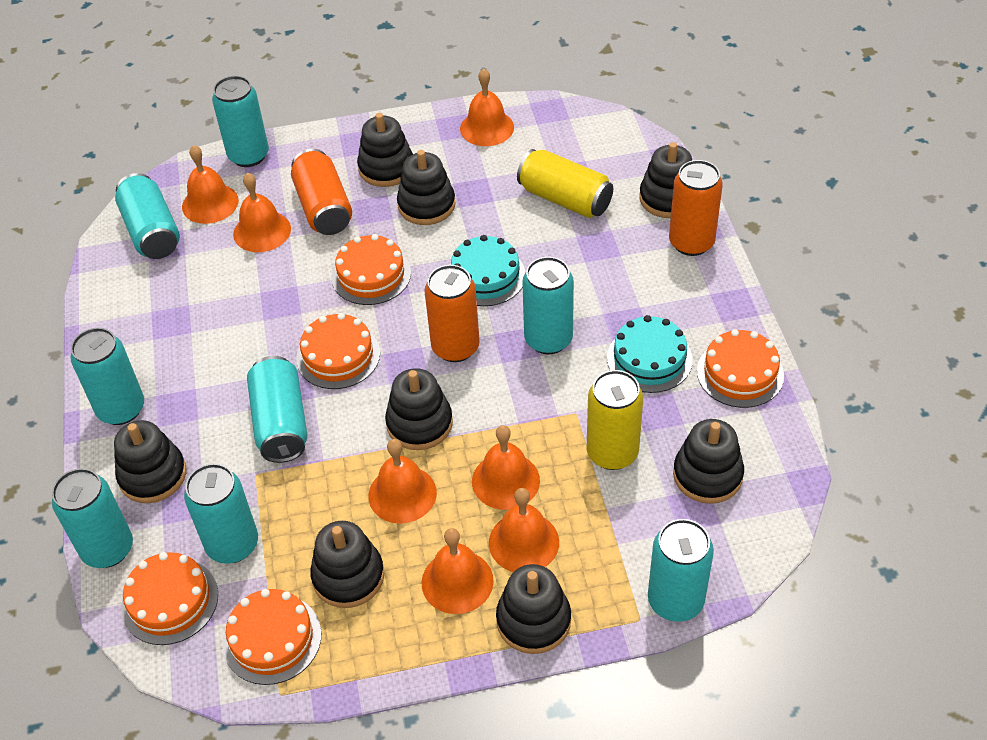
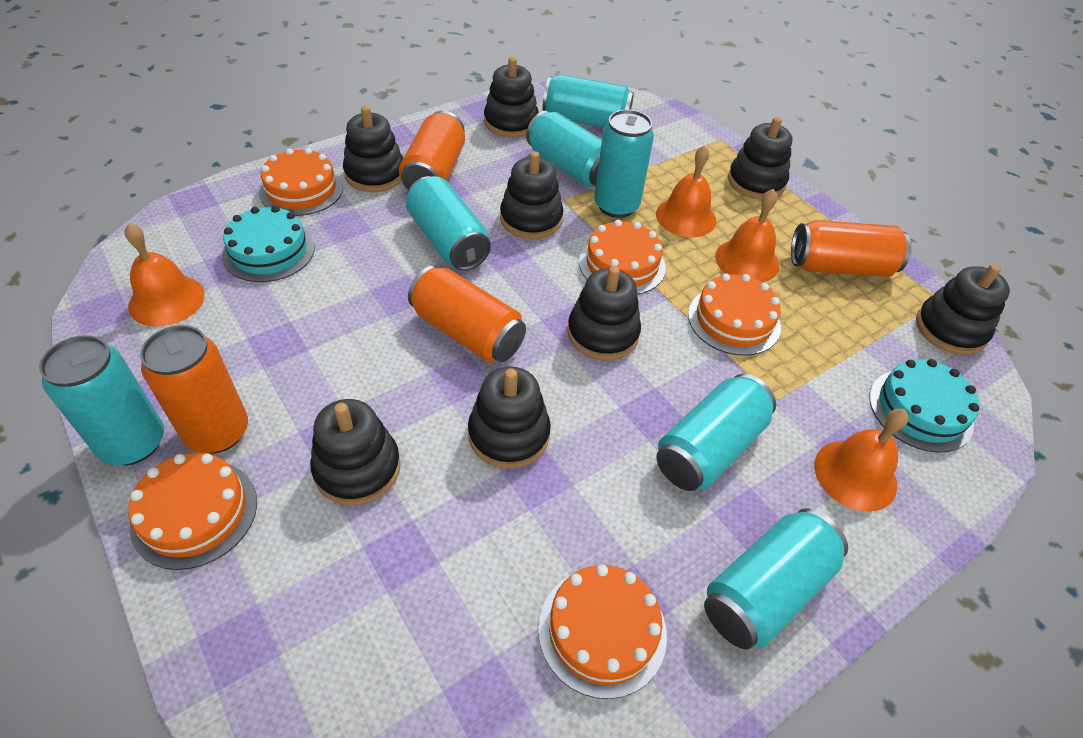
orange bell: 7 -> 4
orange can: 3 -> 4
turquoise can: 8 -> 7
yellow can: 2 -> 0

